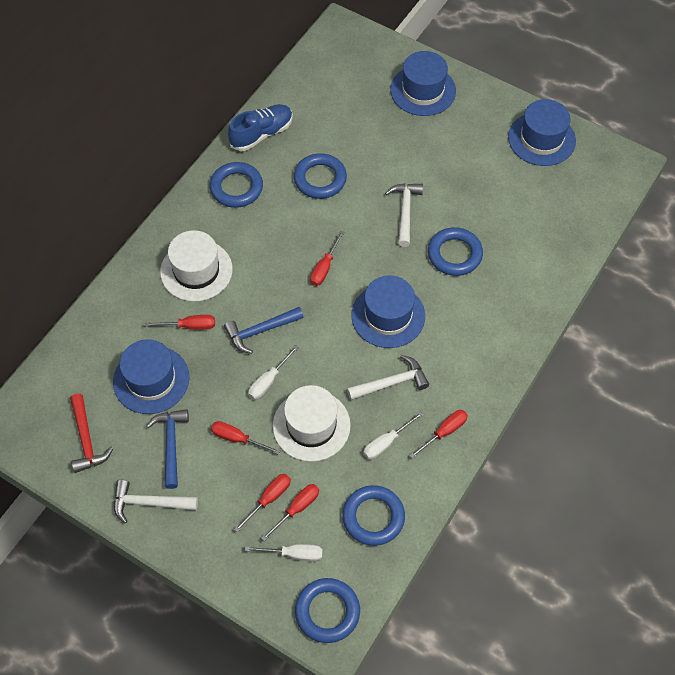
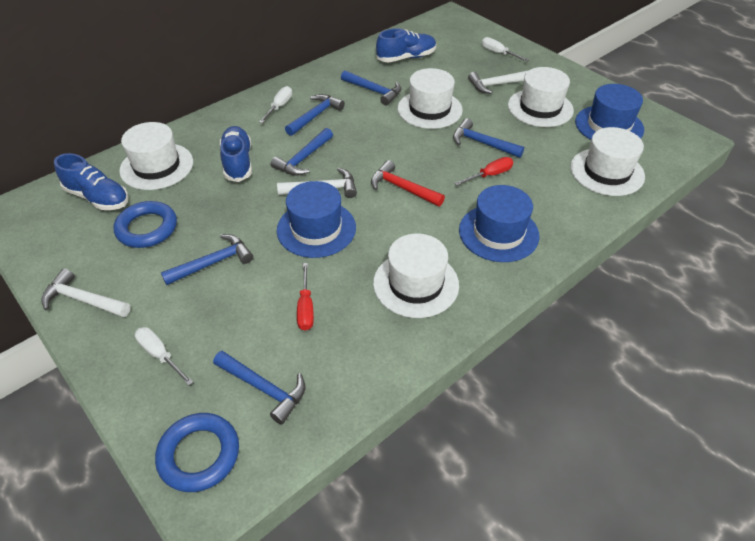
blue hammer: 2 -> 6
blue hat: 4 -> 3
blue ring: 5 -> 2
blue shoe: 1 -> 3
red screwdriver: 6 -> 2
white hat: 2 -> 5

